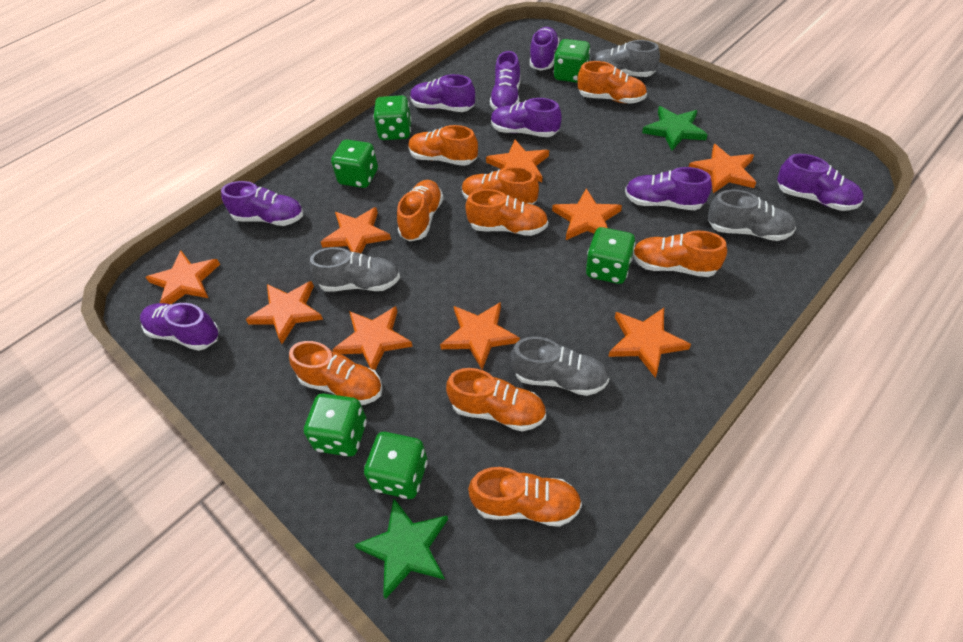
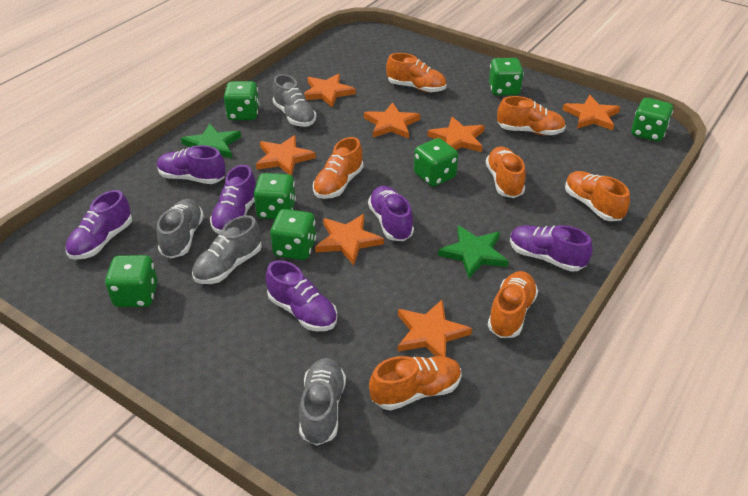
green dice: 6 -> 7
orange shoe: 9 -> 7
orange star: 9 -> 7
purple shoe: 8 -> 6

